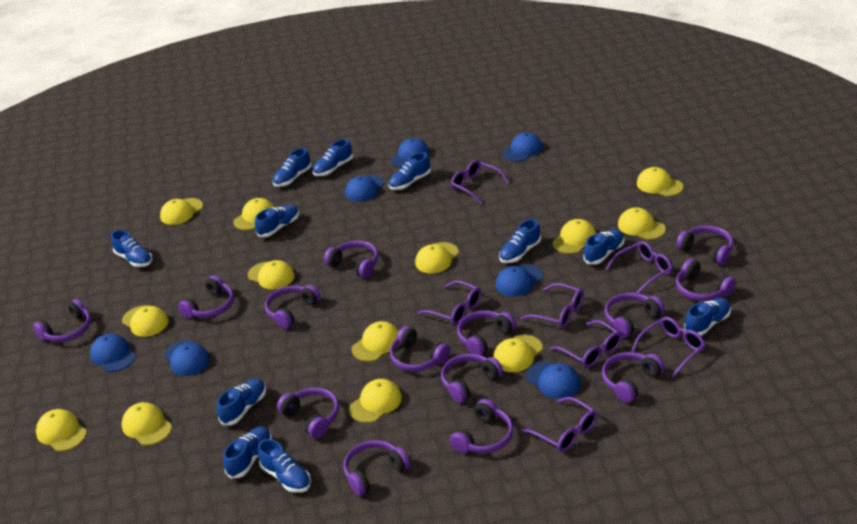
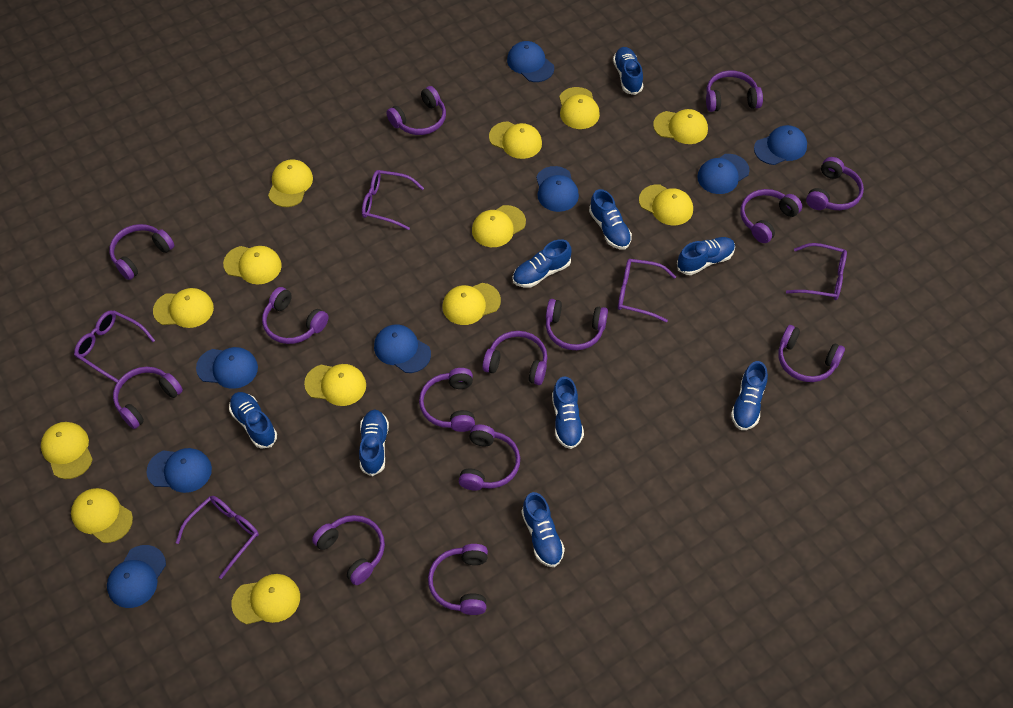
blue cap: 7 -> 8
blue shoe: 11 -> 9
purple glasses: 7 -> 5

